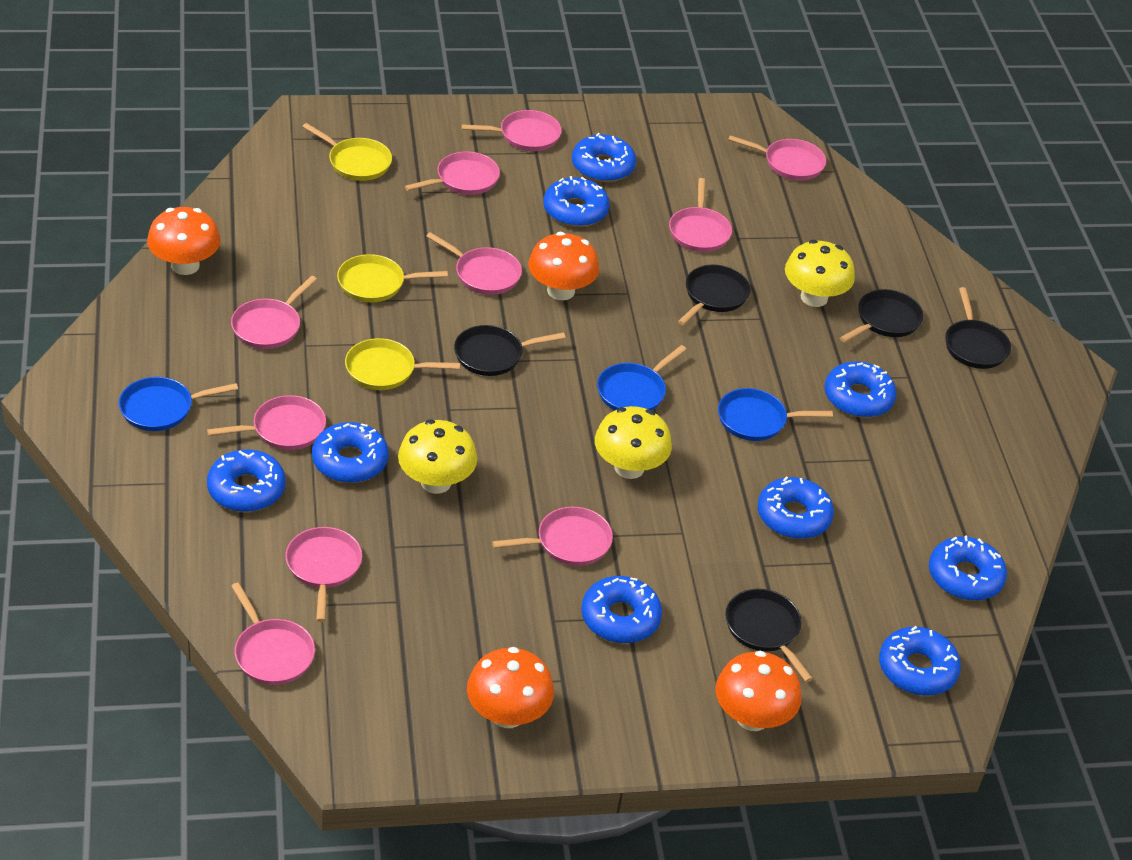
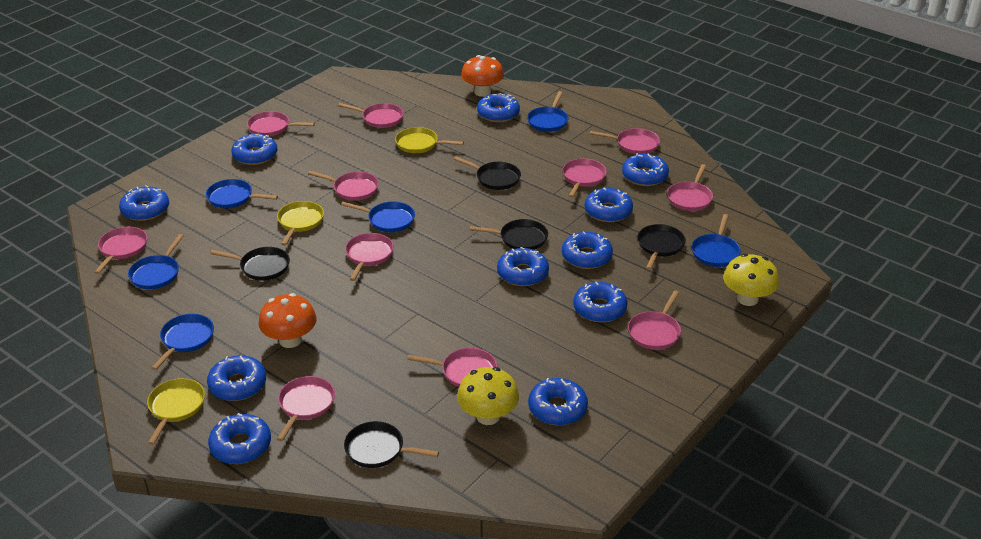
blue donut: 9 -> 11
blue pan: 3 -> 6
orange mushroom: 4 -> 2
pink pan: 10 -> 11
yellow mushroom: 3 -> 2

